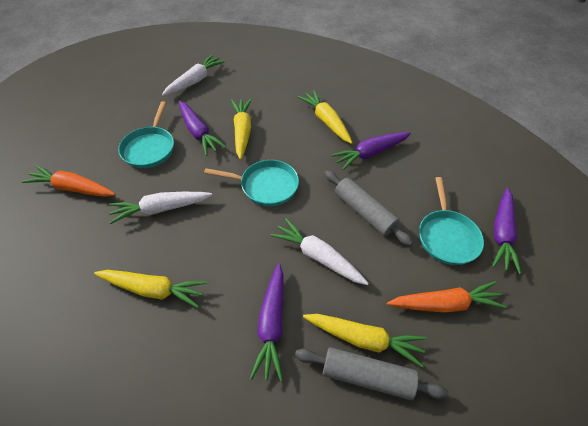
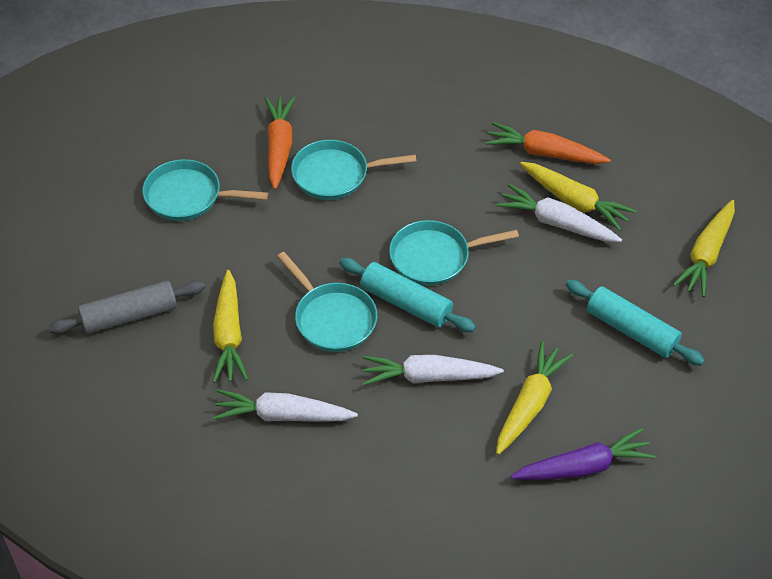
grey rolling pin: 2 -> 1
purple carrot: 4 -> 1
turquoise pan: 3 -> 4
turquoise rolling pin: 0 -> 2

